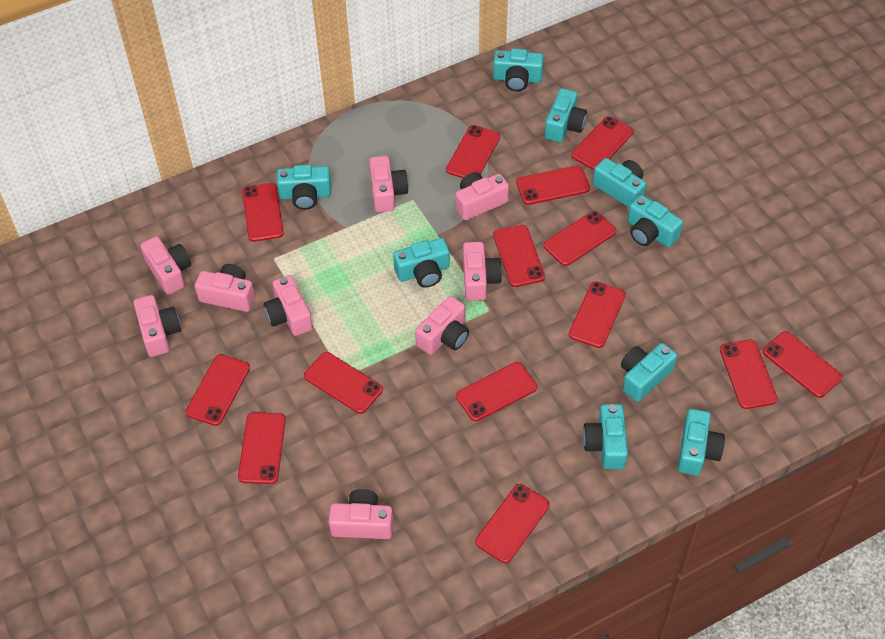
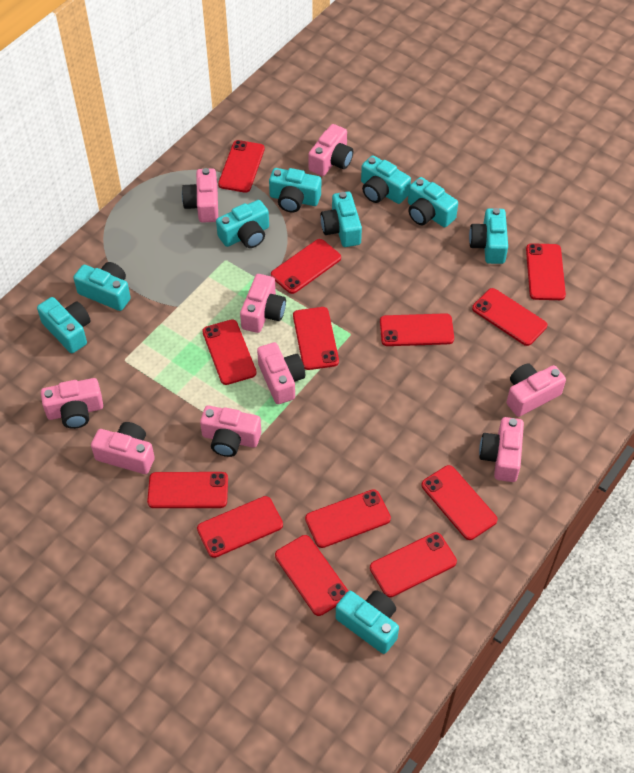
red phone: 14 -> 13

